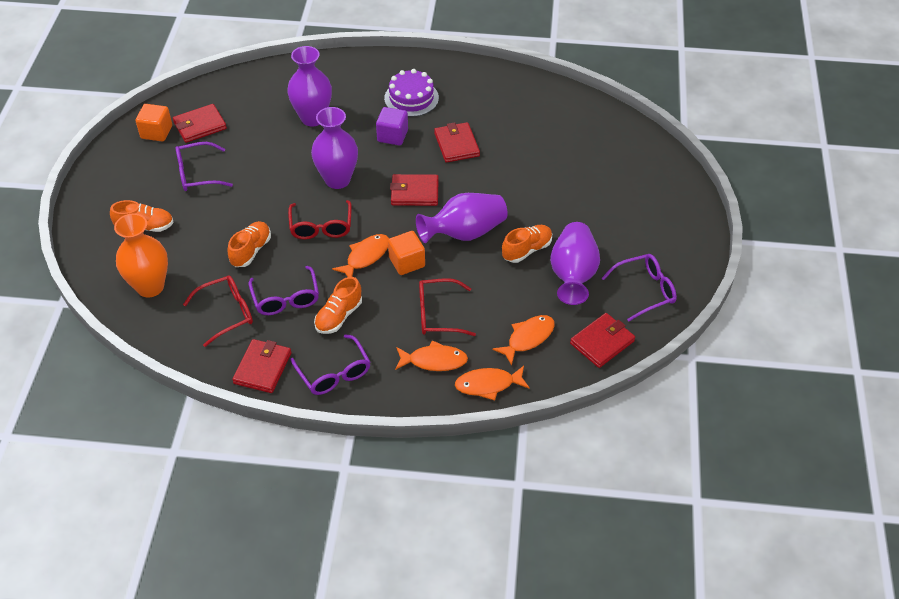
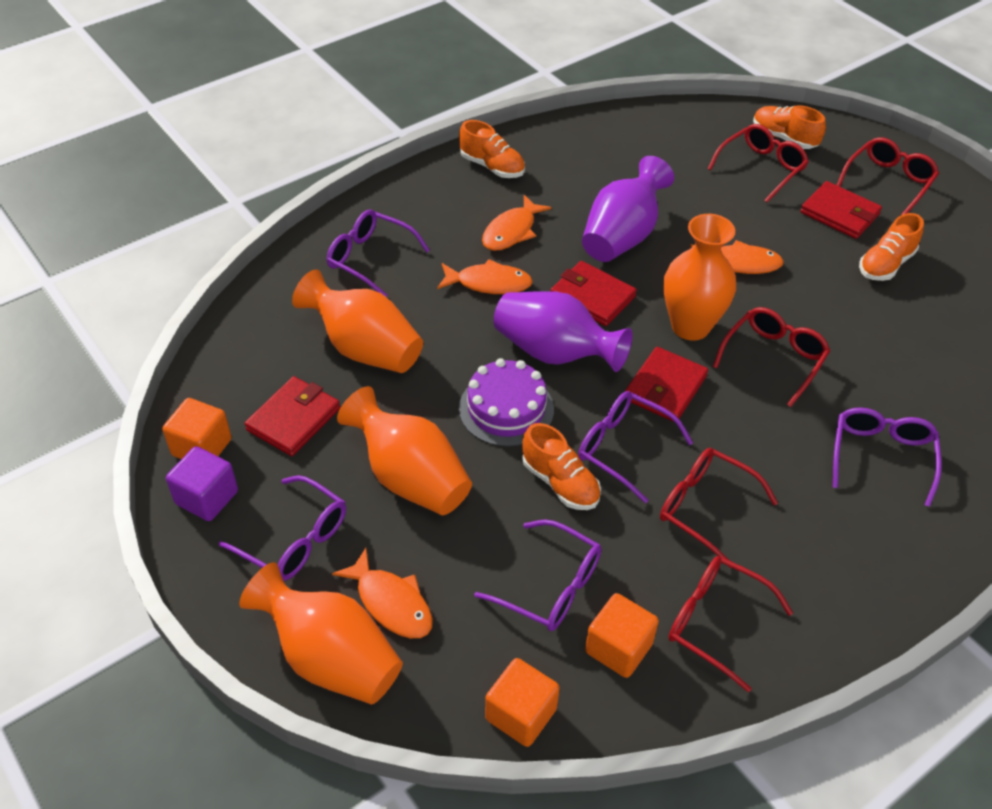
orange cube: 2 -> 3
orange vase: 1 -> 4
purple glasses: 4 -> 5
purple vase: 4 -> 2
red glasses: 3 -> 5
red wallet: 5 -> 4

